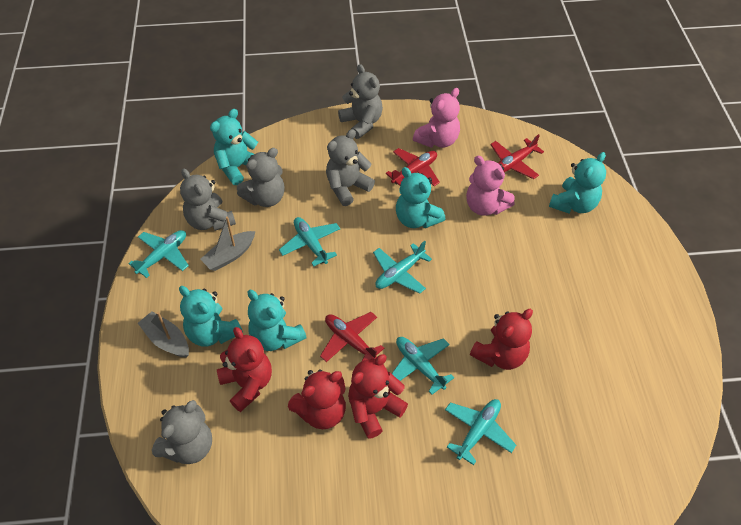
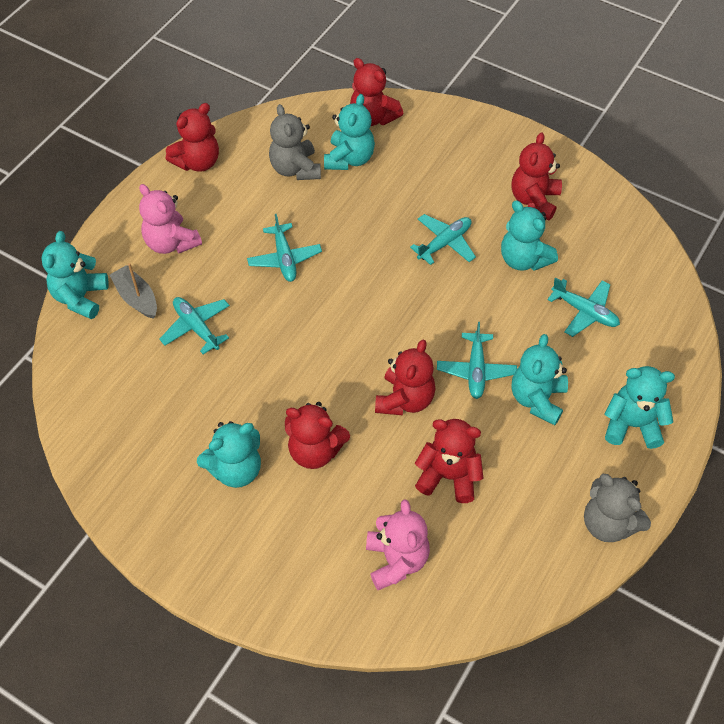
grey boat: 2 -> 1
grey teddy bear: 5 -> 2
red plane: 3 -> 0
red teddy bear: 4 -> 6
turquoise teddy bear: 5 -> 6

